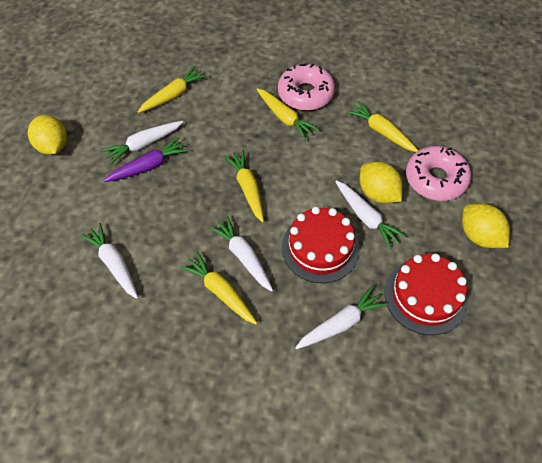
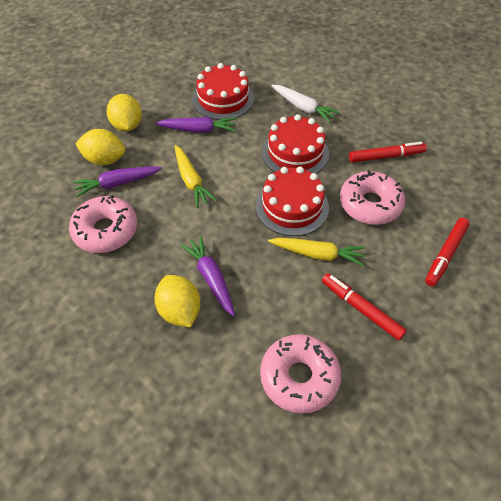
pink donut: 2 -> 3
purple carrot: 1 -> 3
red cake: 2 -> 3
red marker: 0 -> 3
white carrot: 5 -> 1
yellow carrot: 5 -> 2

